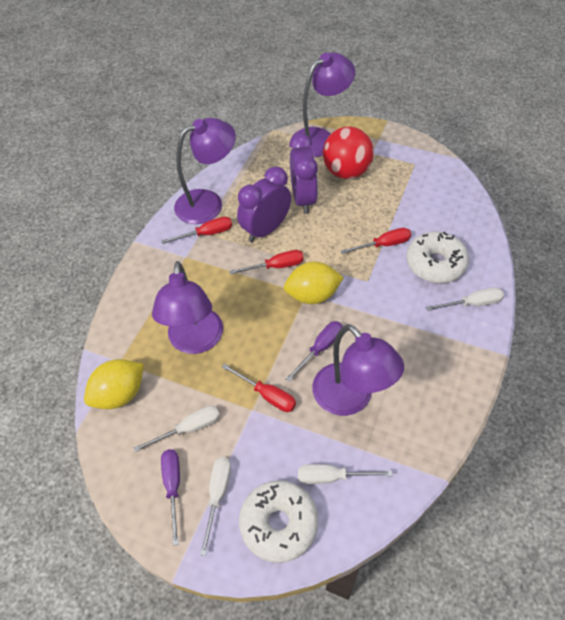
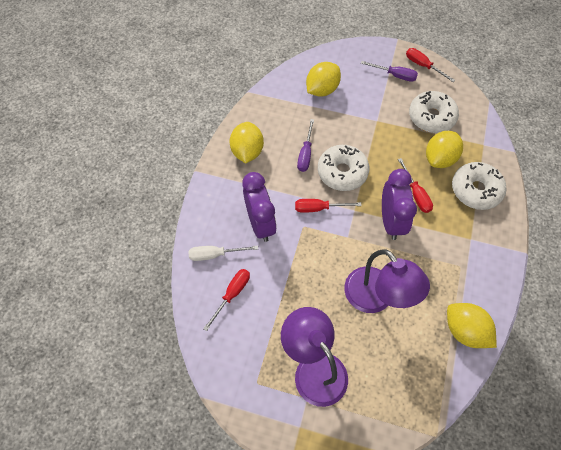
purple lamp: 4 -> 2
red ball: 1 -> 0
white donut: 2 -> 3
white screwdriver: 4 -> 1
yellow lemon: 2 -> 4

